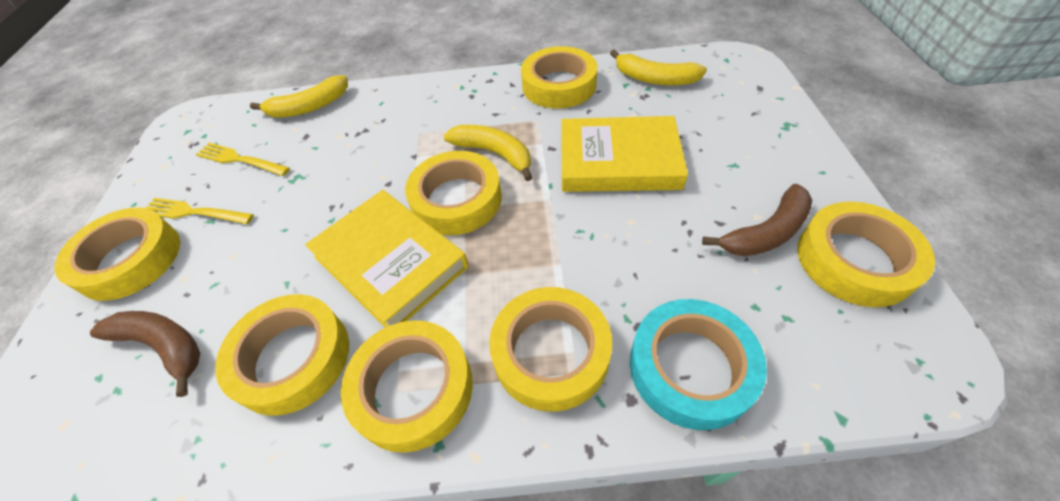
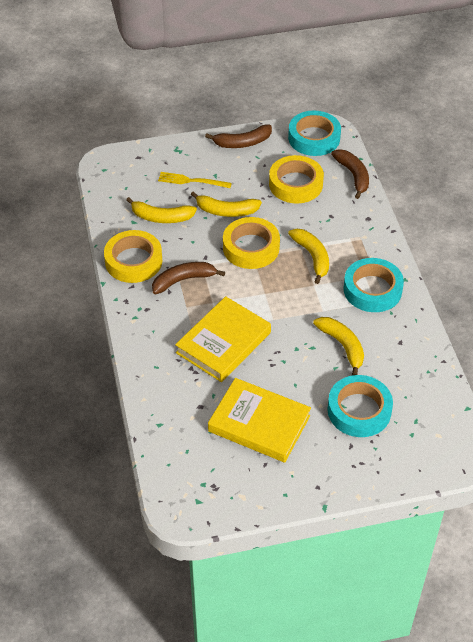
brown banana: 2 -> 3
turquoise tape: 1 -> 3
yellow banana: 3 -> 4
yellow fork: 2 -> 1
yellow tape: 7 -> 3

